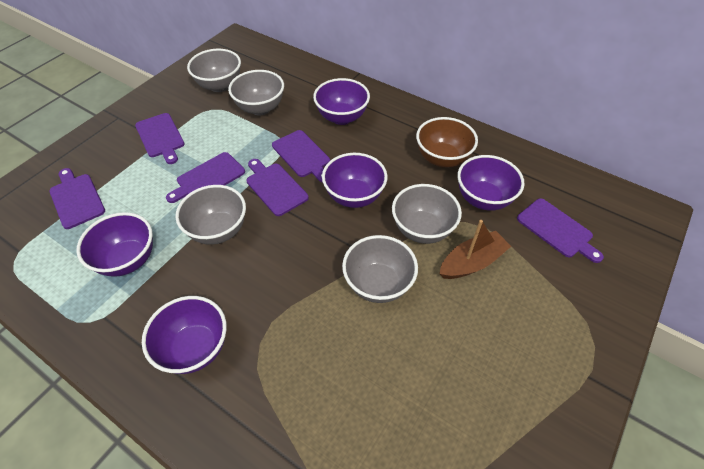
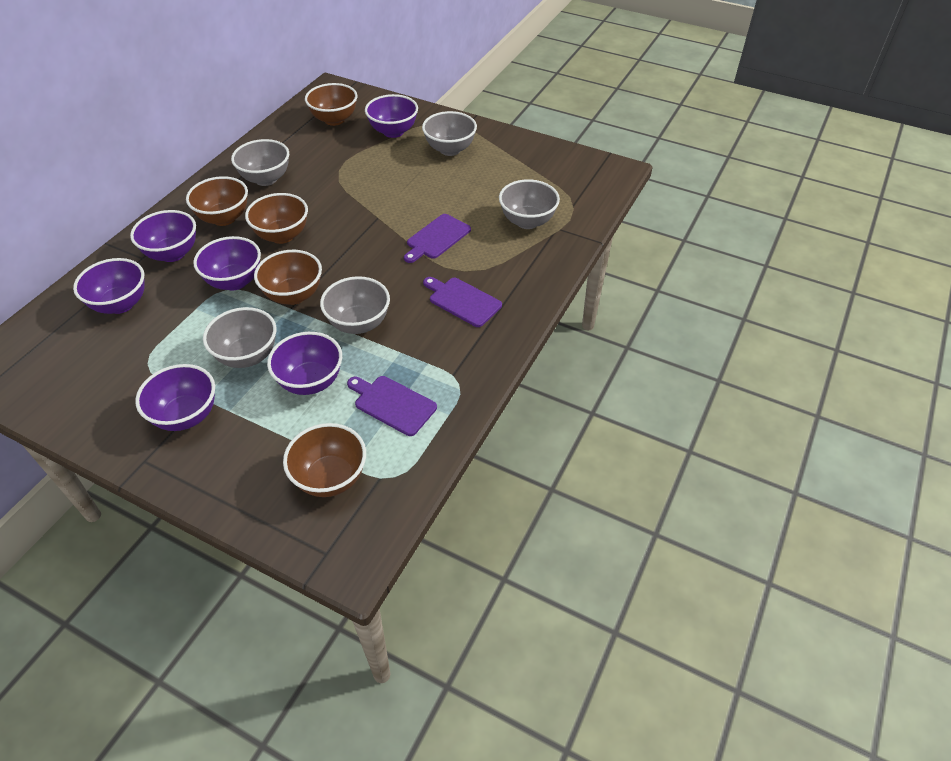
brown boat: 1 -> 0
brown bowl: 1 -> 5
purple bowl: 5 -> 6
purple cutting board: 6 -> 3

